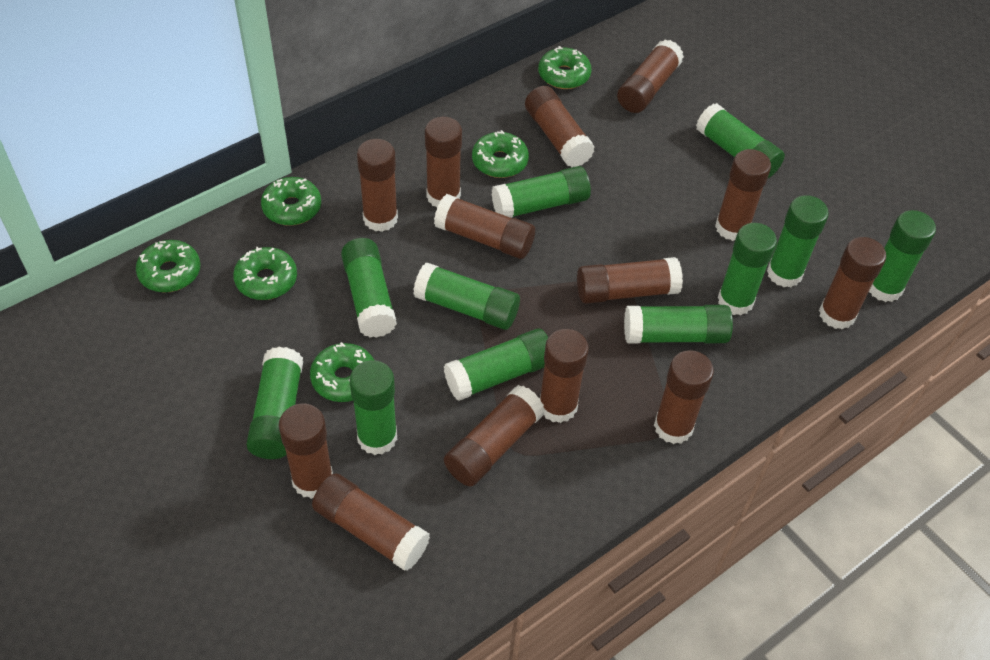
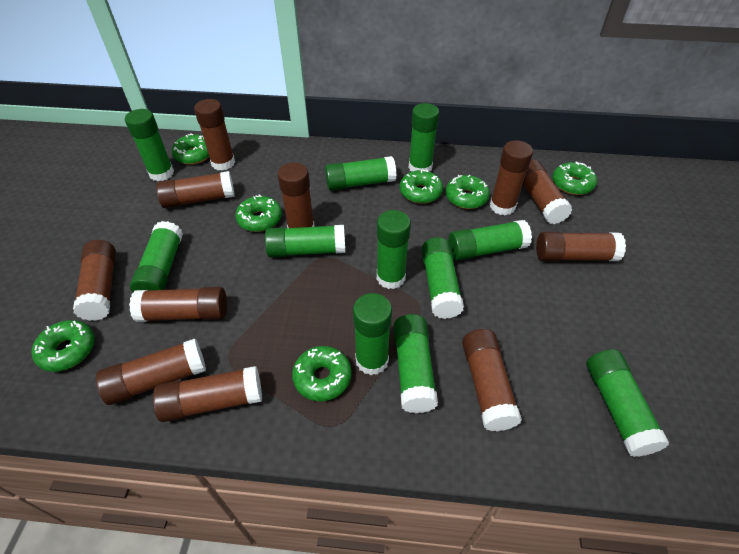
brown glue stick: 13 -> 11
green donut: 6 -> 7

